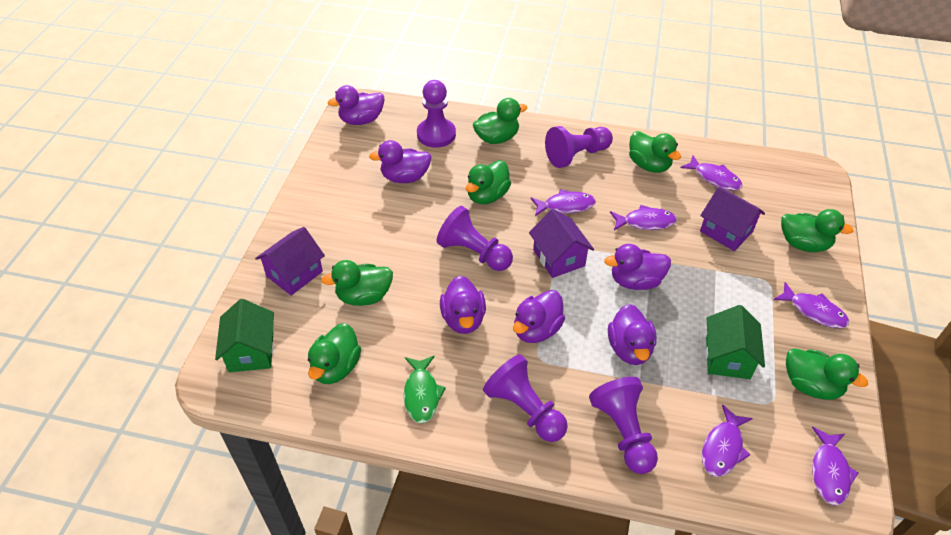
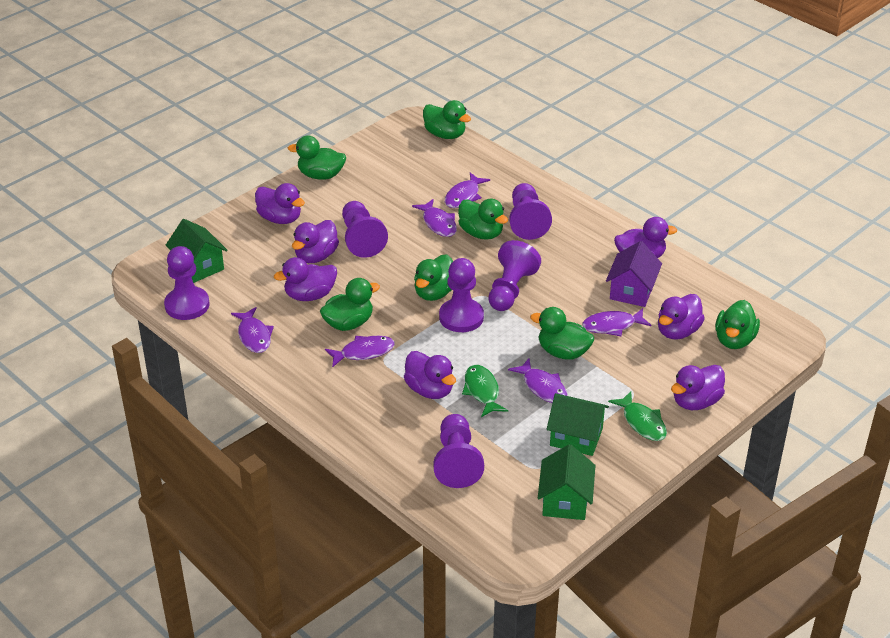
green fish: 1 -> 2
green house: 2 -> 3
purple duck: 6 -> 7
purple house: 3 -> 1
purple pawn: 5 -> 6

